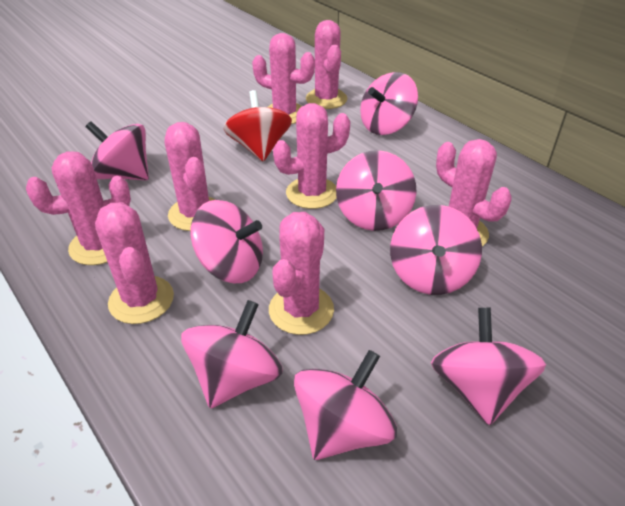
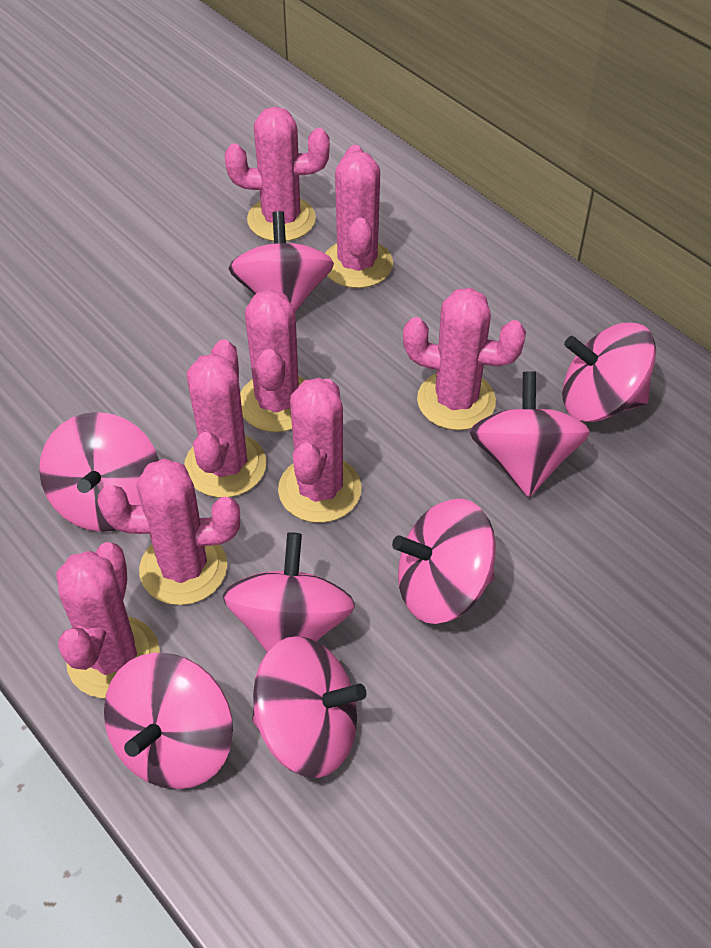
red spinning top: 1 -> 0

